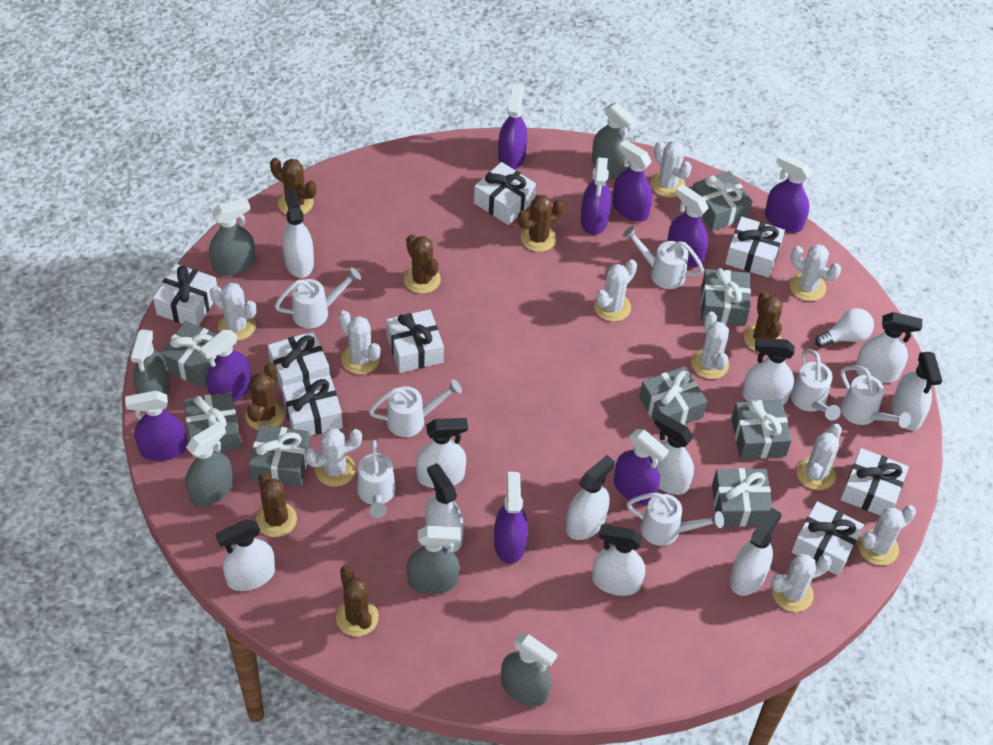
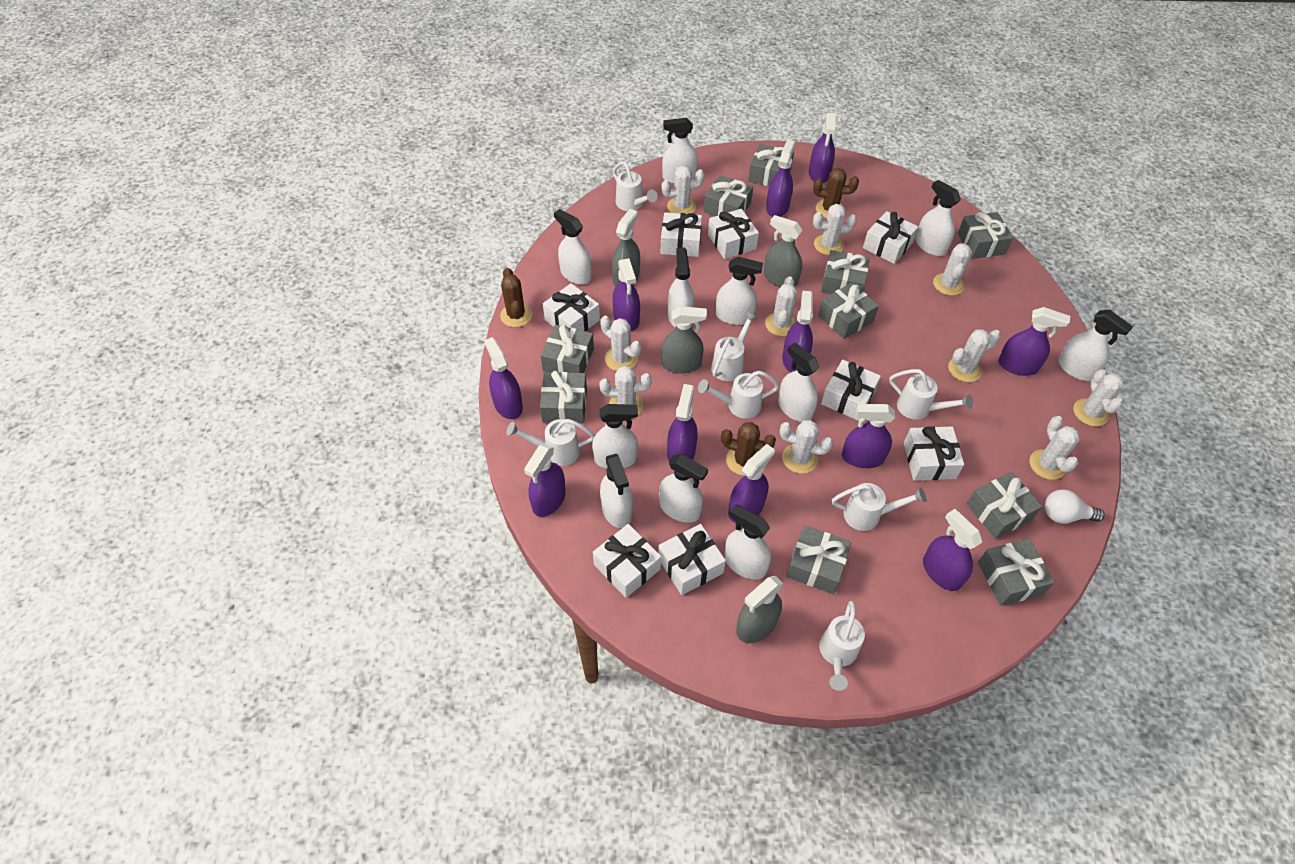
brown cactus: 7 -> 3
grey gift: 8 -> 10
grey spray bottle: 6 -> 4
purple spray bottle: 9 -> 11

